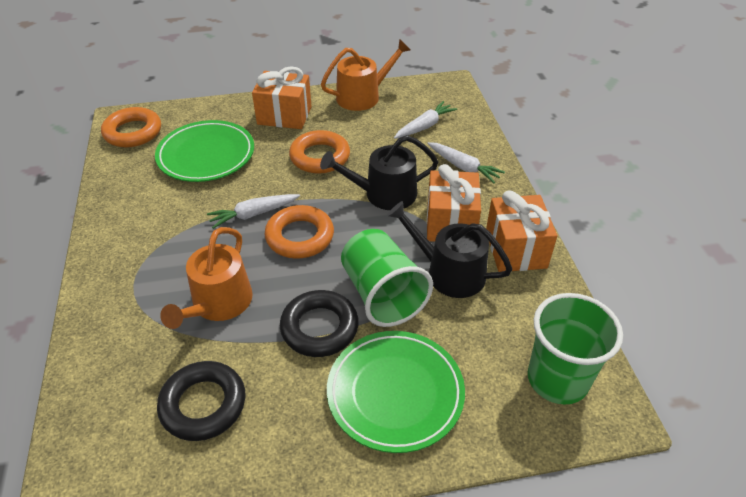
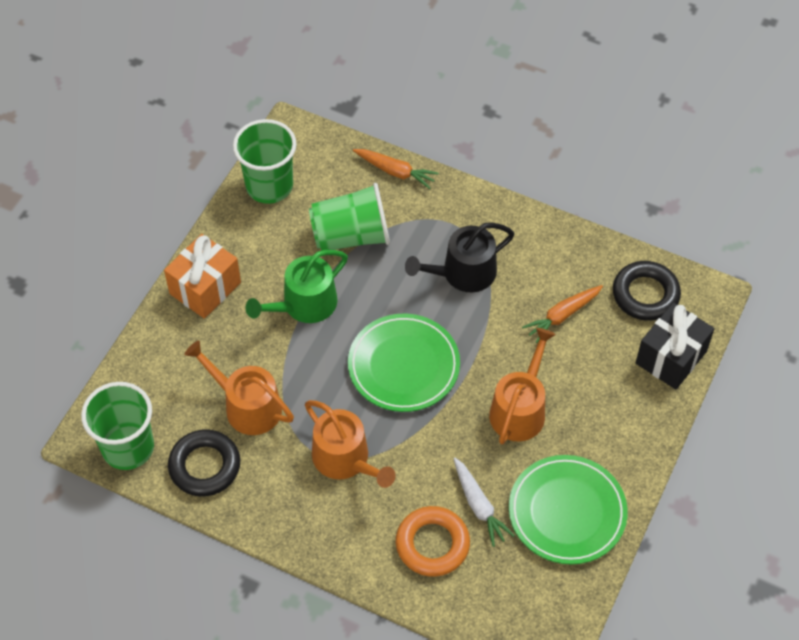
black gift: 0 -> 1
black watering can: 2 -> 1
green cup: 2 -> 3
green watering can: 0 -> 1
orange carrot: 0 -> 2
orange gift: 3 -> 1
orange ring: 3 -> 1
orange watering can: 2 -> 3
white carrot: 3 -> 1

